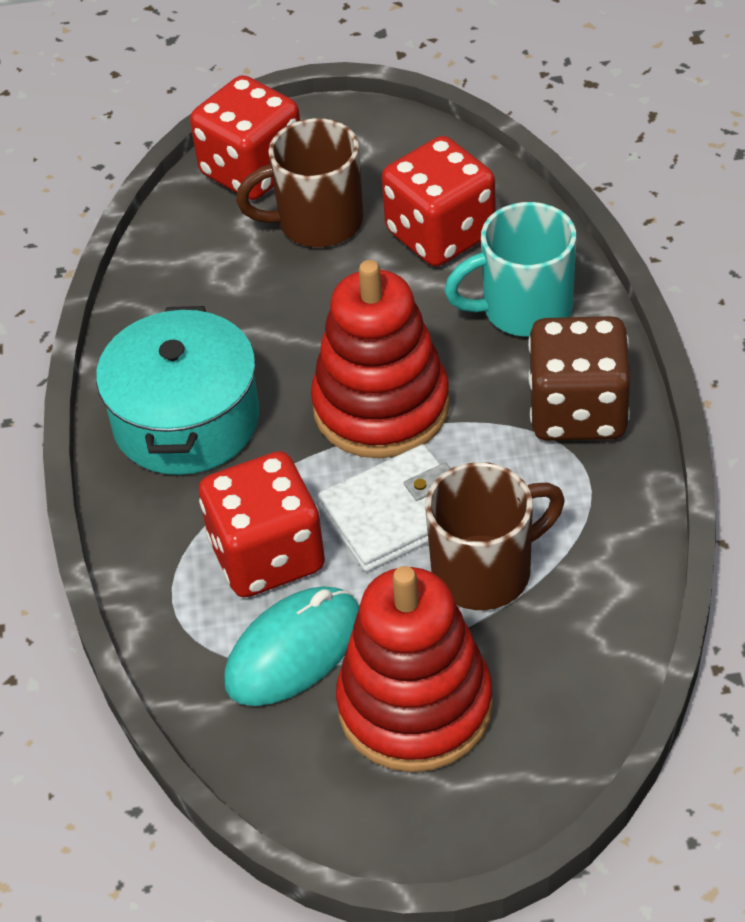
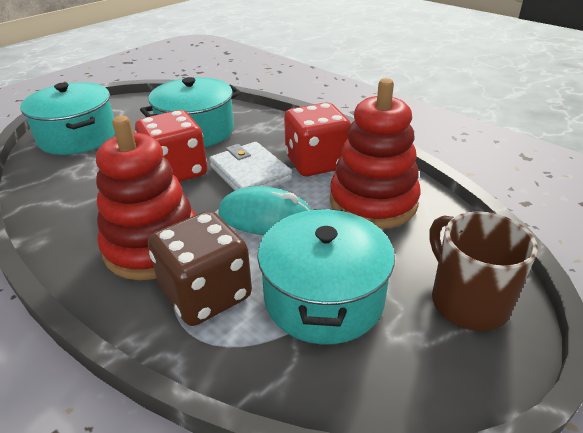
brown mug: 2 -> 1
red dice: 3 -> 2
turquoise mug: 1 -> 0
turquoise pot: 1 -> 3

